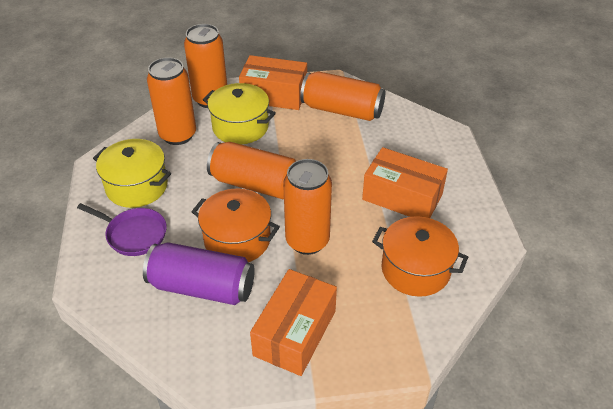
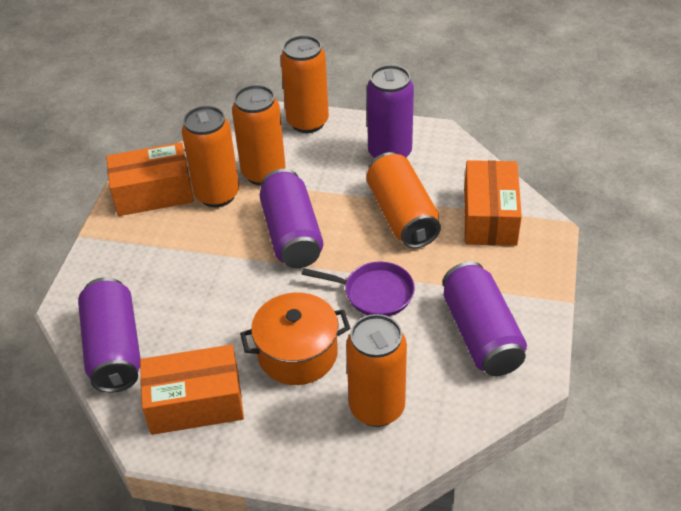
orange pot: 2 -> 1
purple can: 1 -> 4
yellow pot: 2 -> 0

